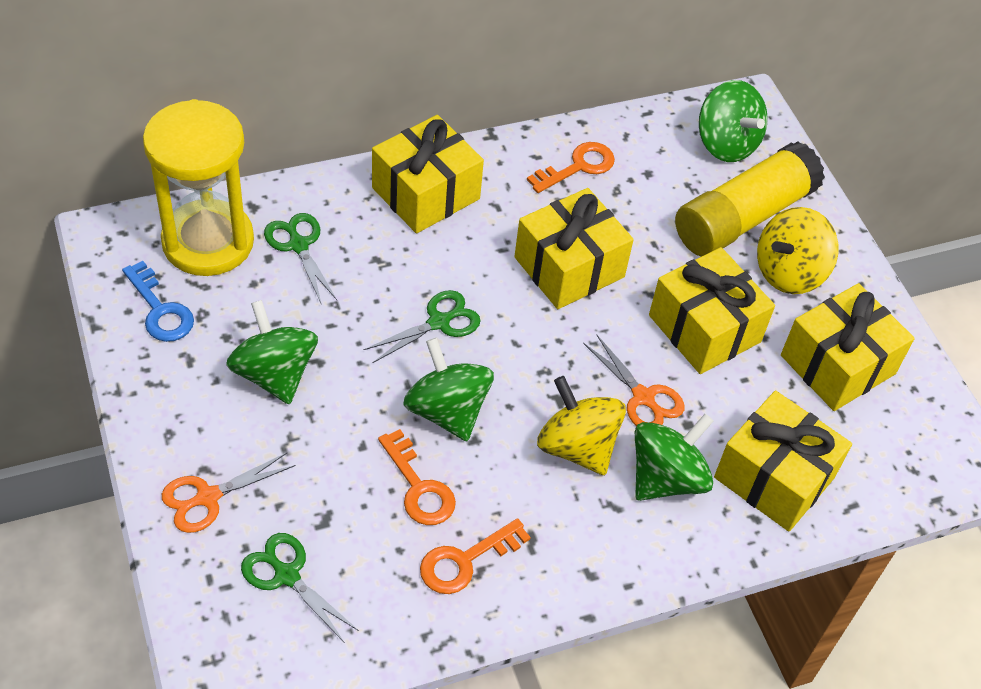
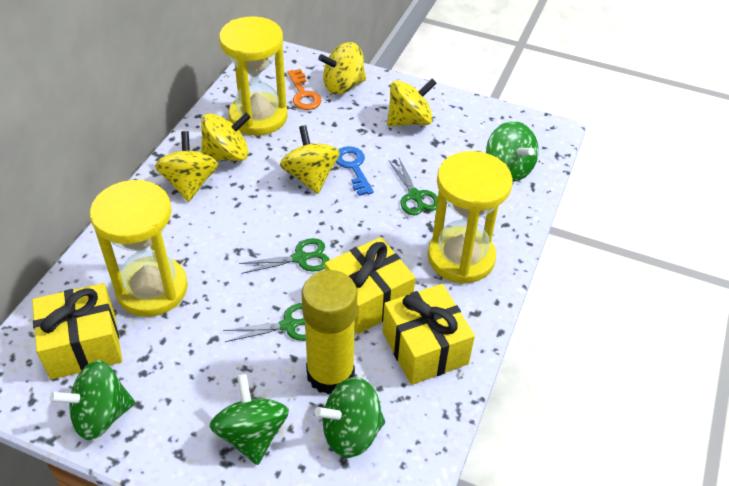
orange key: 3 -> 1
orange scissors: 2 -> 0
yellow gift: 5 -> 3
yellow hourglass: 1 -> 3
yellow spinning top: 2 -> 5

